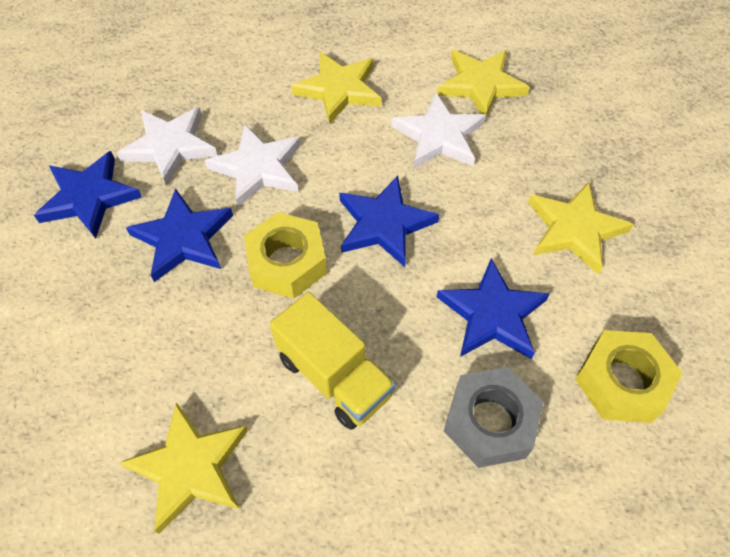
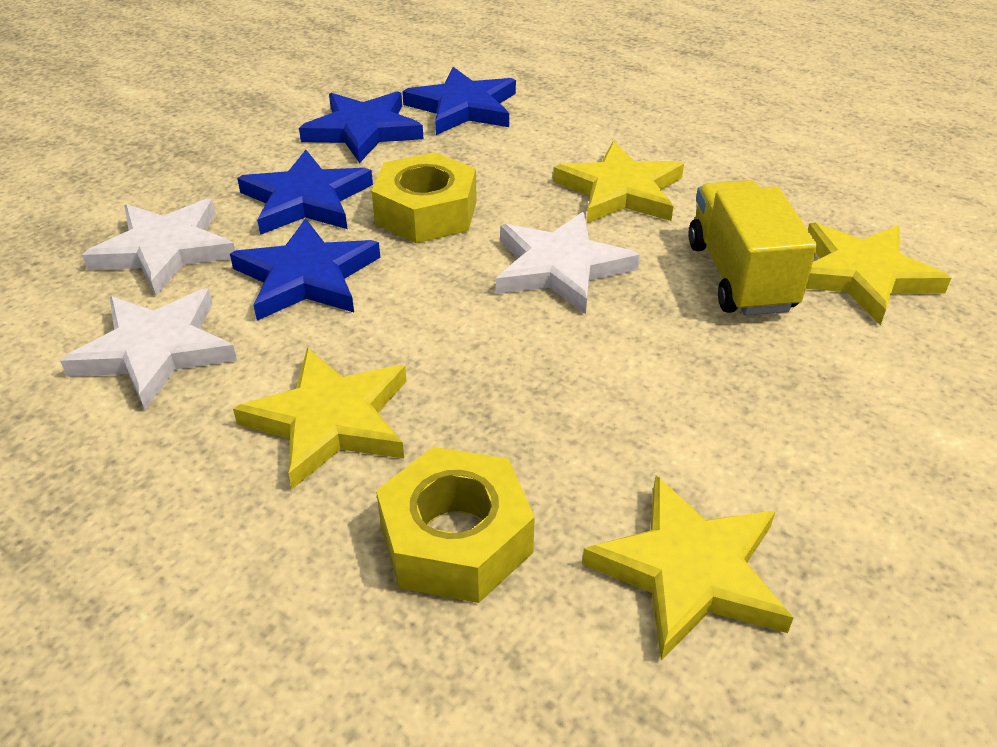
grey nut: 1 -> 0

